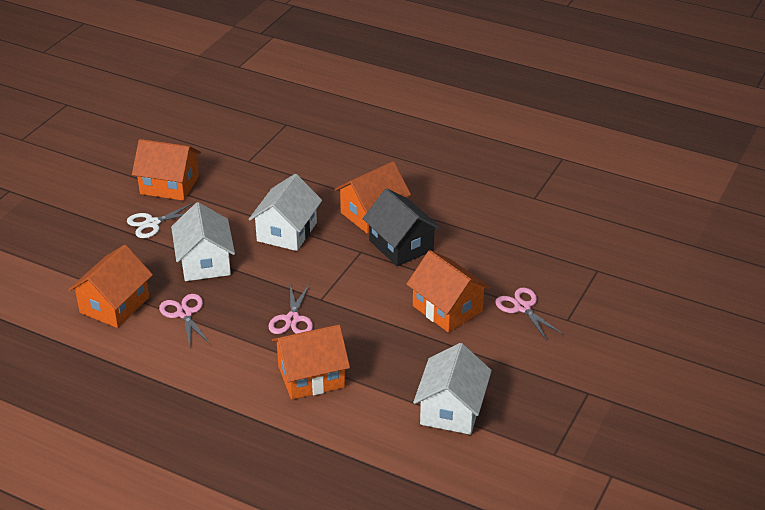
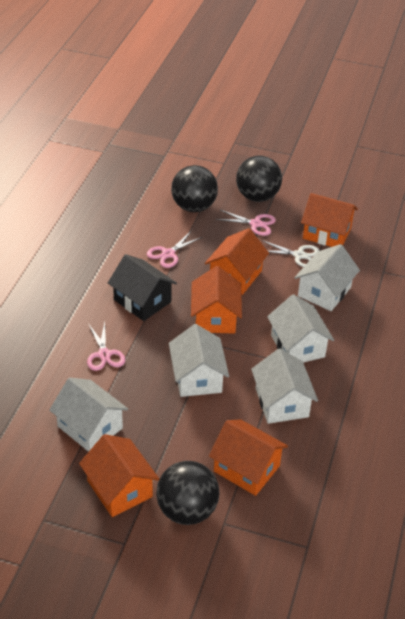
black ball: 0 -> 3
white house: 3 -> 5

